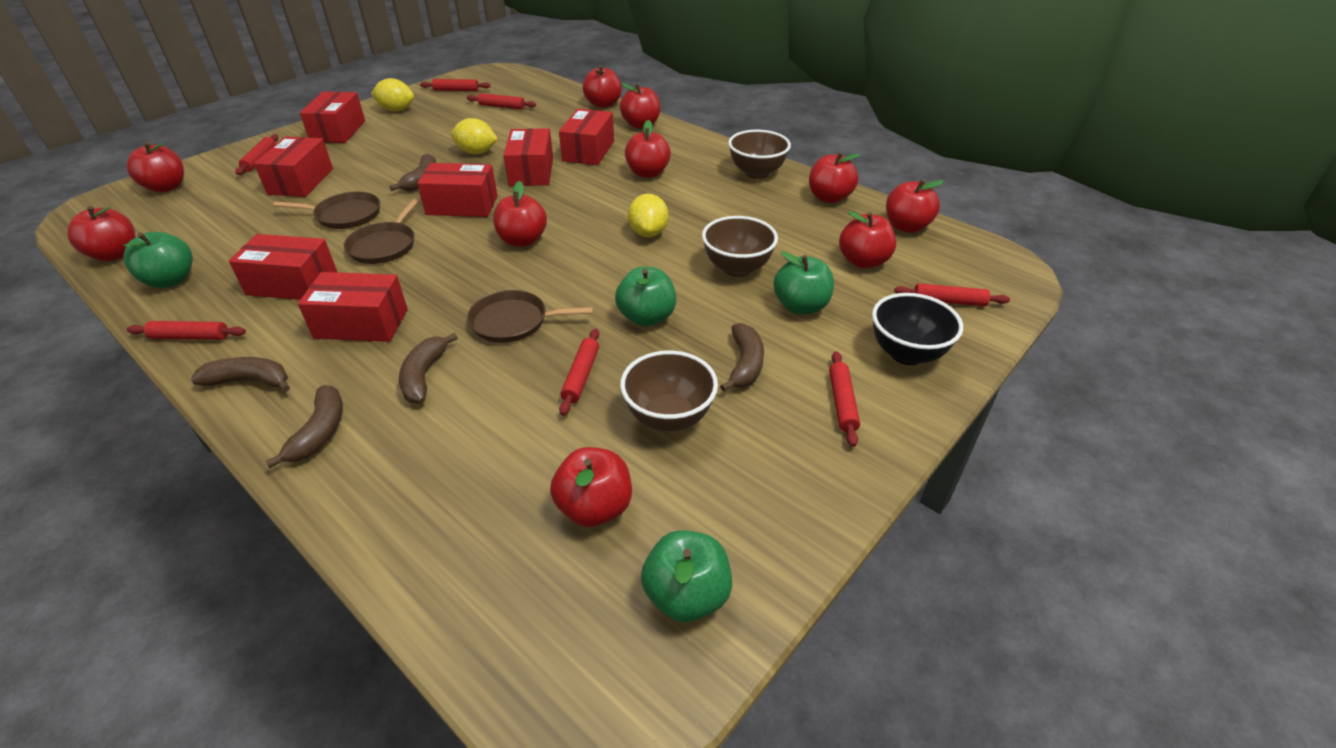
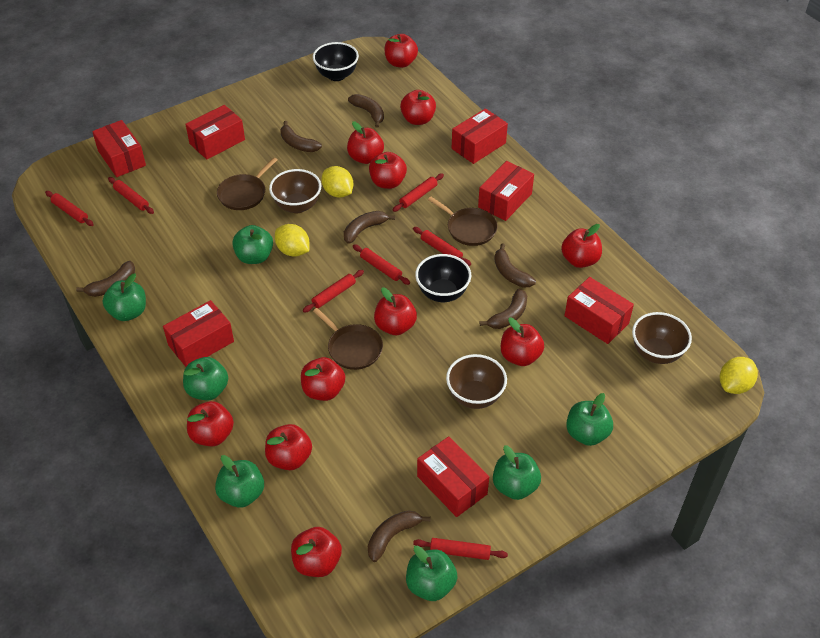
black bowl: 1 -> 2
brown banana: 5 -> 7
green apple: 4 -> 7
red apple: 10 -> 11

